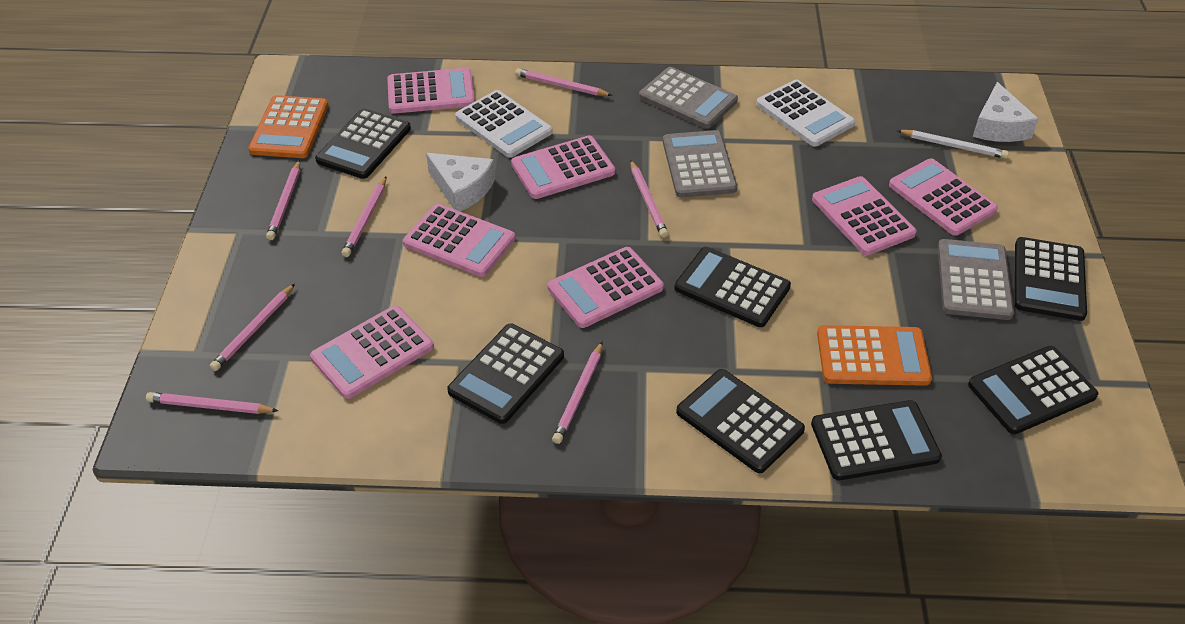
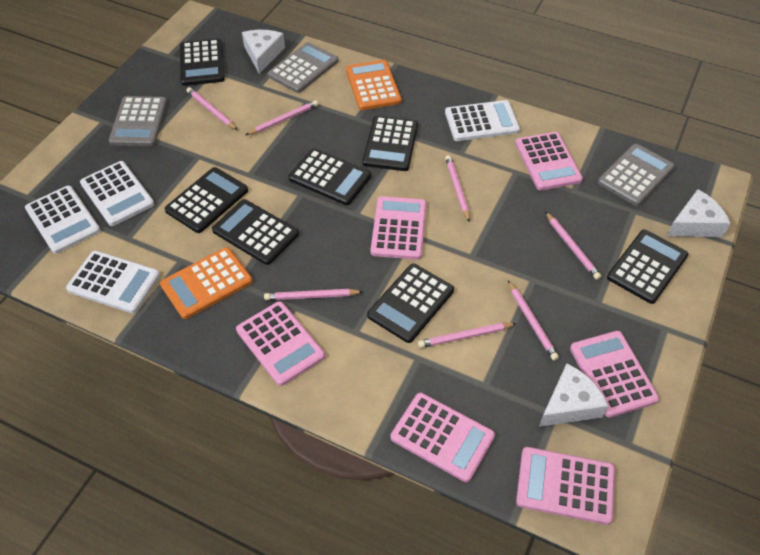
pink calculator: 7 -> 6
white calculator: 2 -> 4
white cheese: 2 -> 3
white pencil: 1 -> 0

